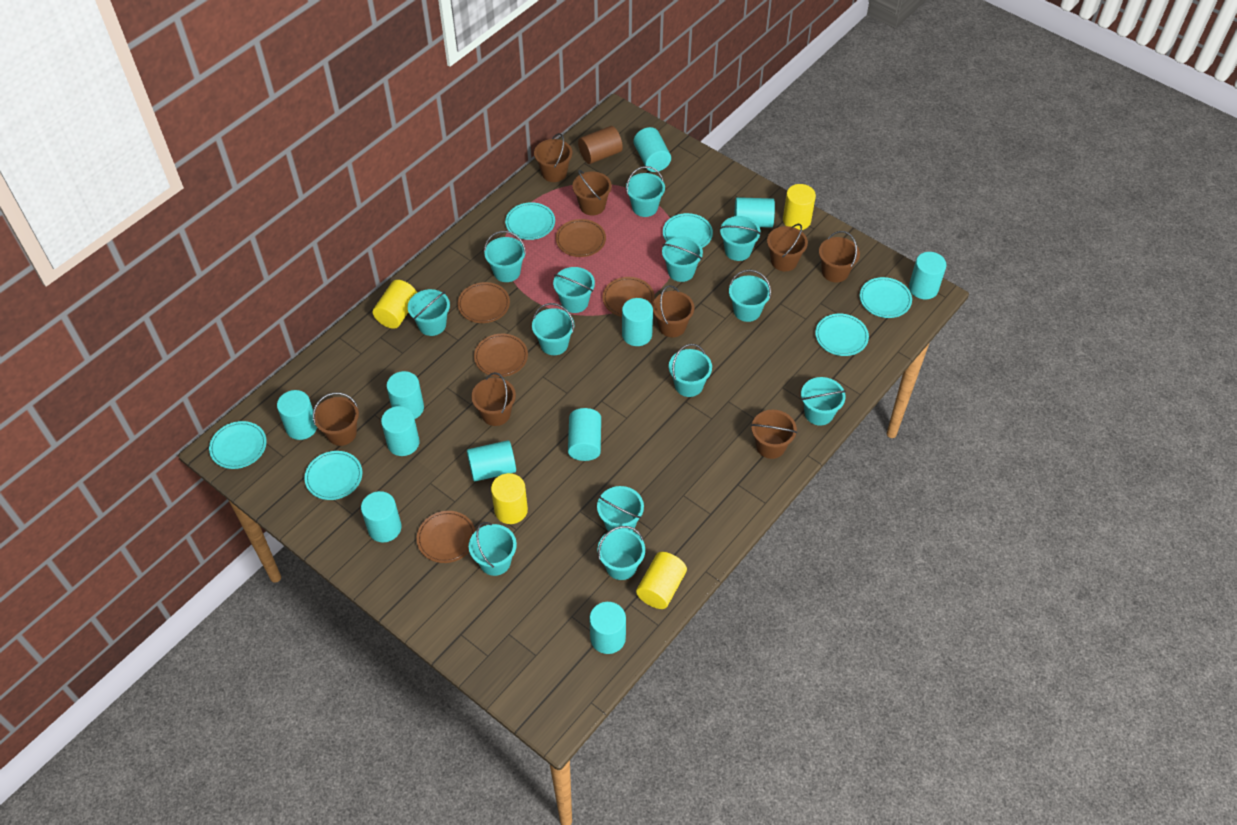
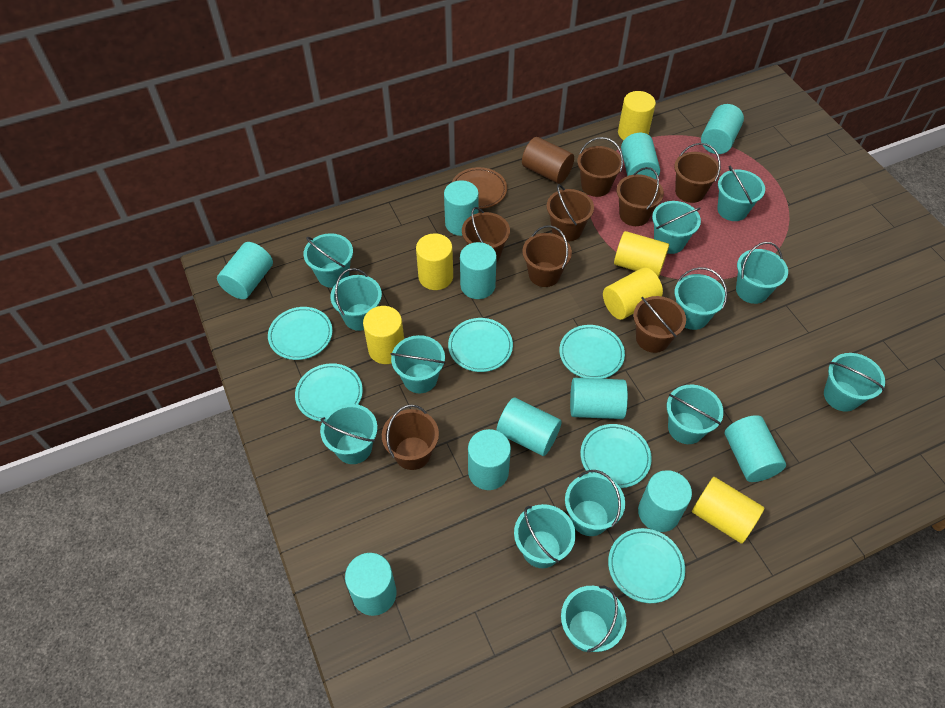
brown plate: 5 -> 1
yellow cylinder: 4 -> 6

